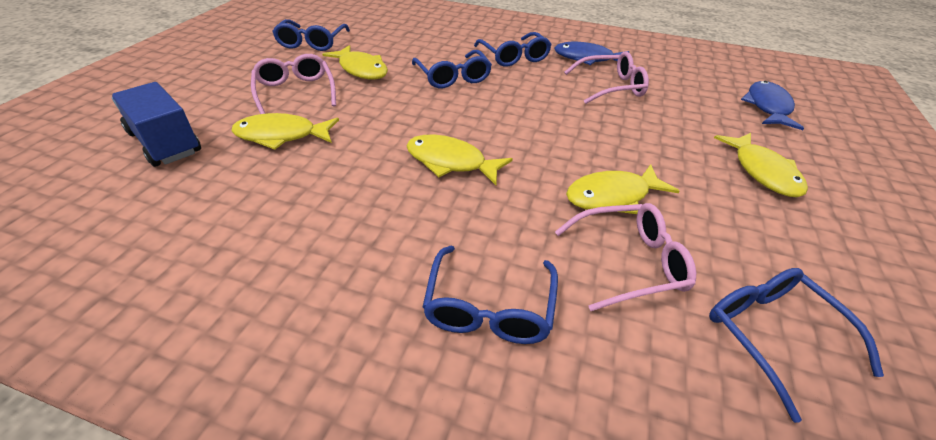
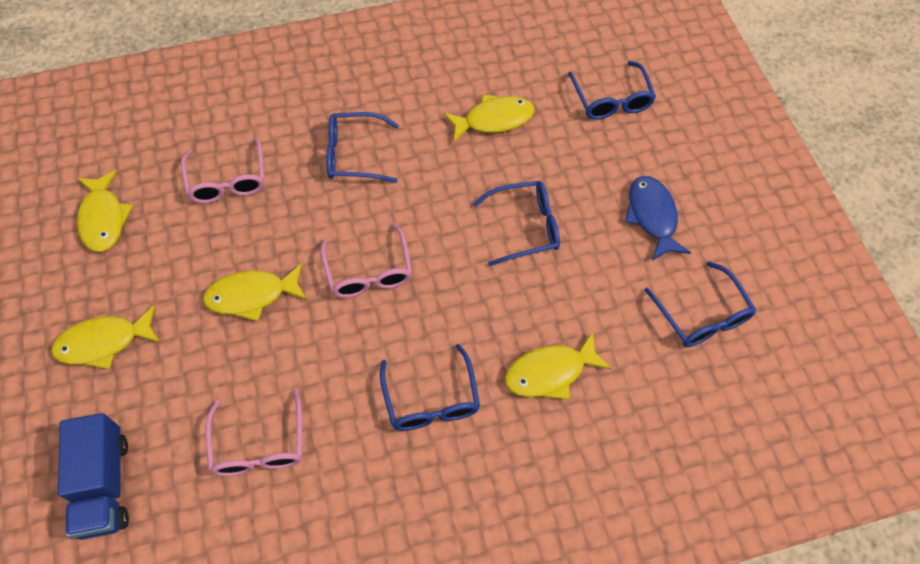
blue fish: 2 -> 1

